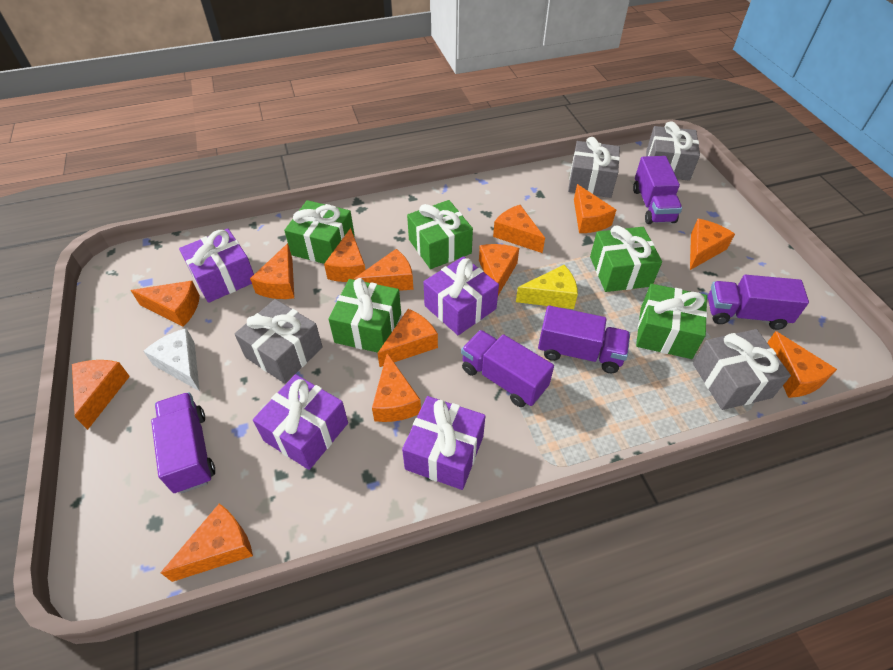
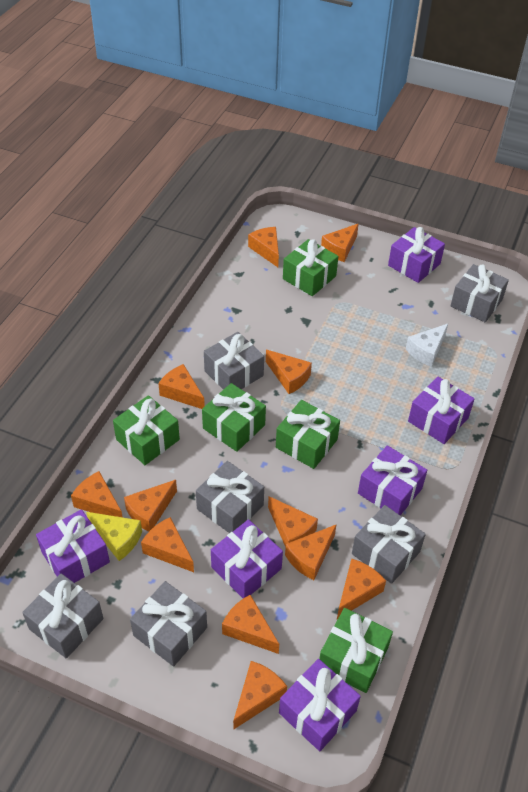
grey gift: 4 -> 6
orange cheese: 13 -> 12
purple gift: 4 -> 6
purple truck: 5 -> 0

